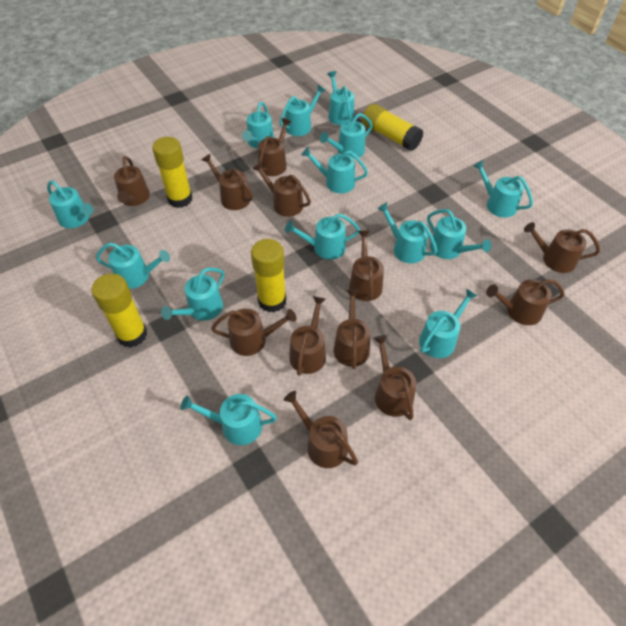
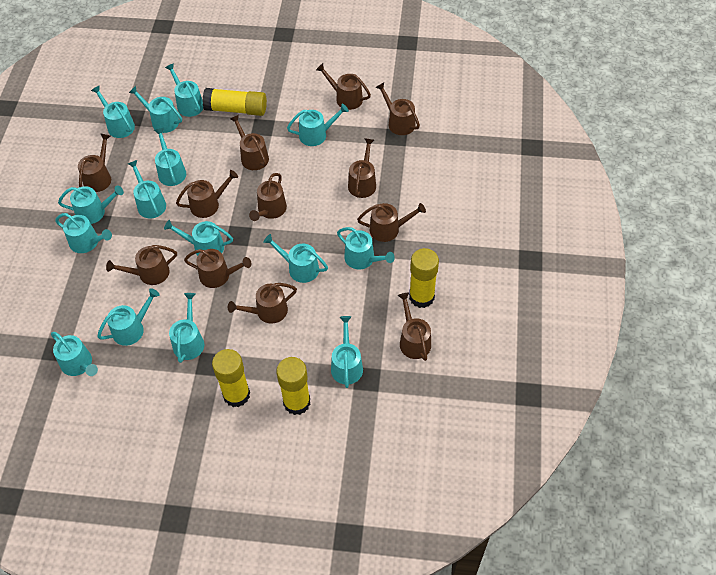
turquoise watering can: 14 -> 15

